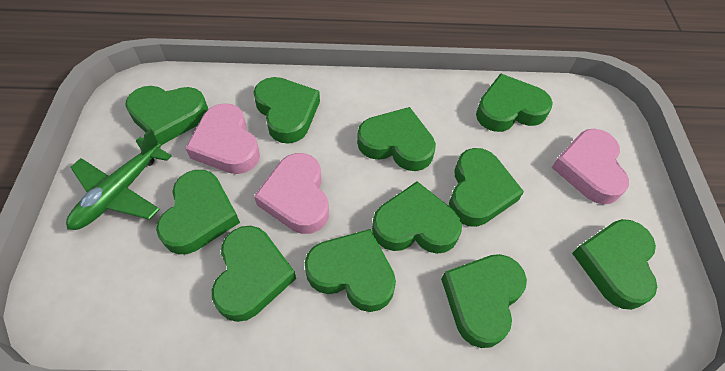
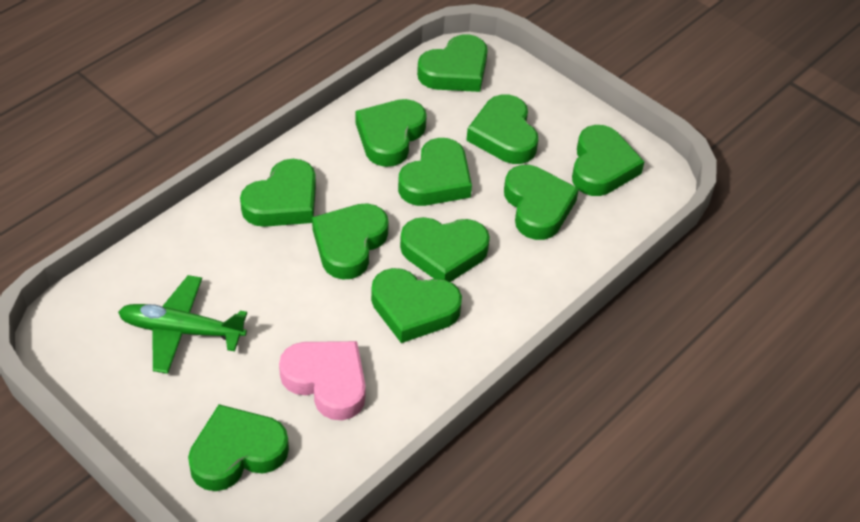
pink heart: 3 -> 1

